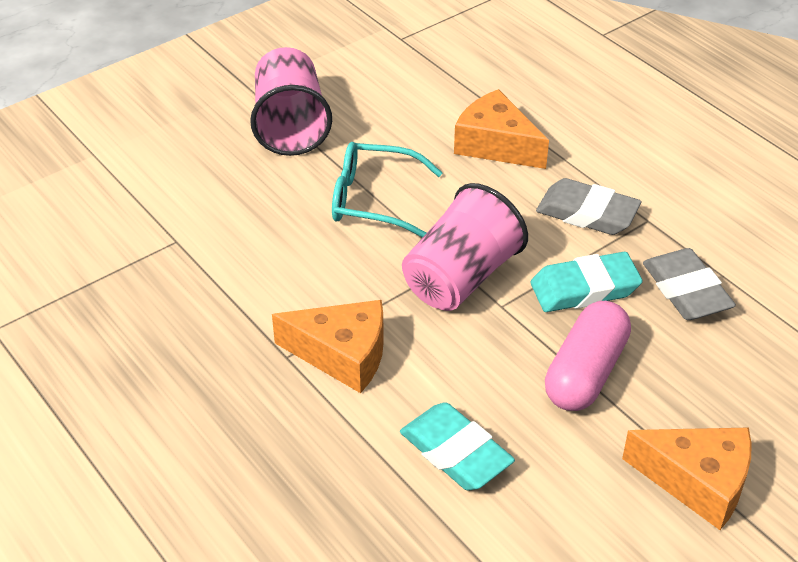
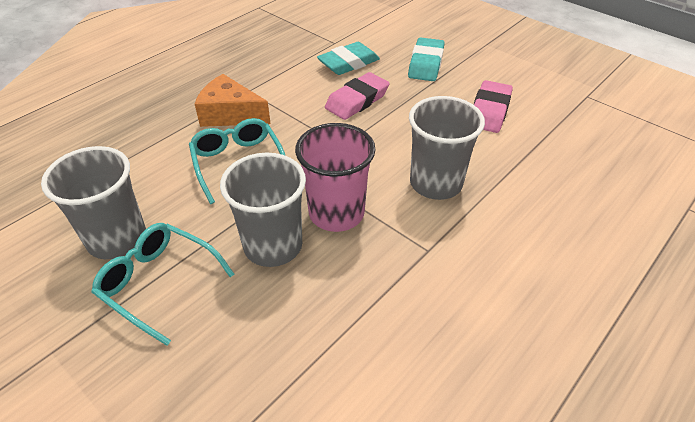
grey cup: 0 -> 3
grey eraser: 2 -> 0
orange cheese: 3 -> 1
pink capsule: 1 -> 0
pink cup: 2 -> 1
pink eraser: 0 -> 2
turquoise glasses: 1 -> 2

